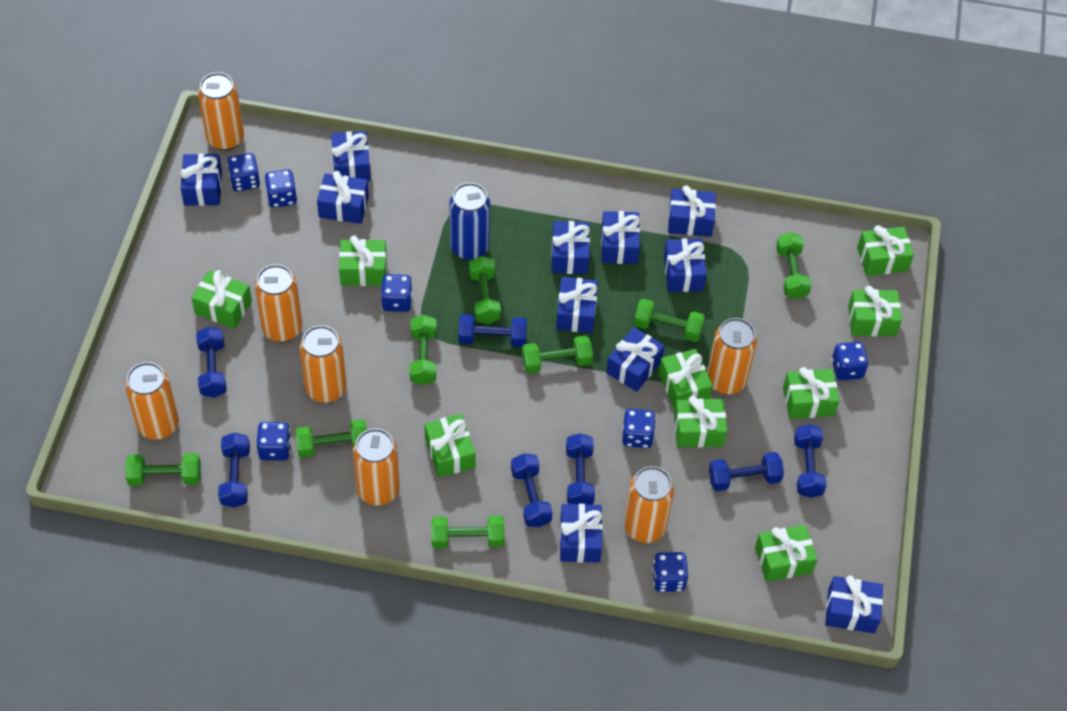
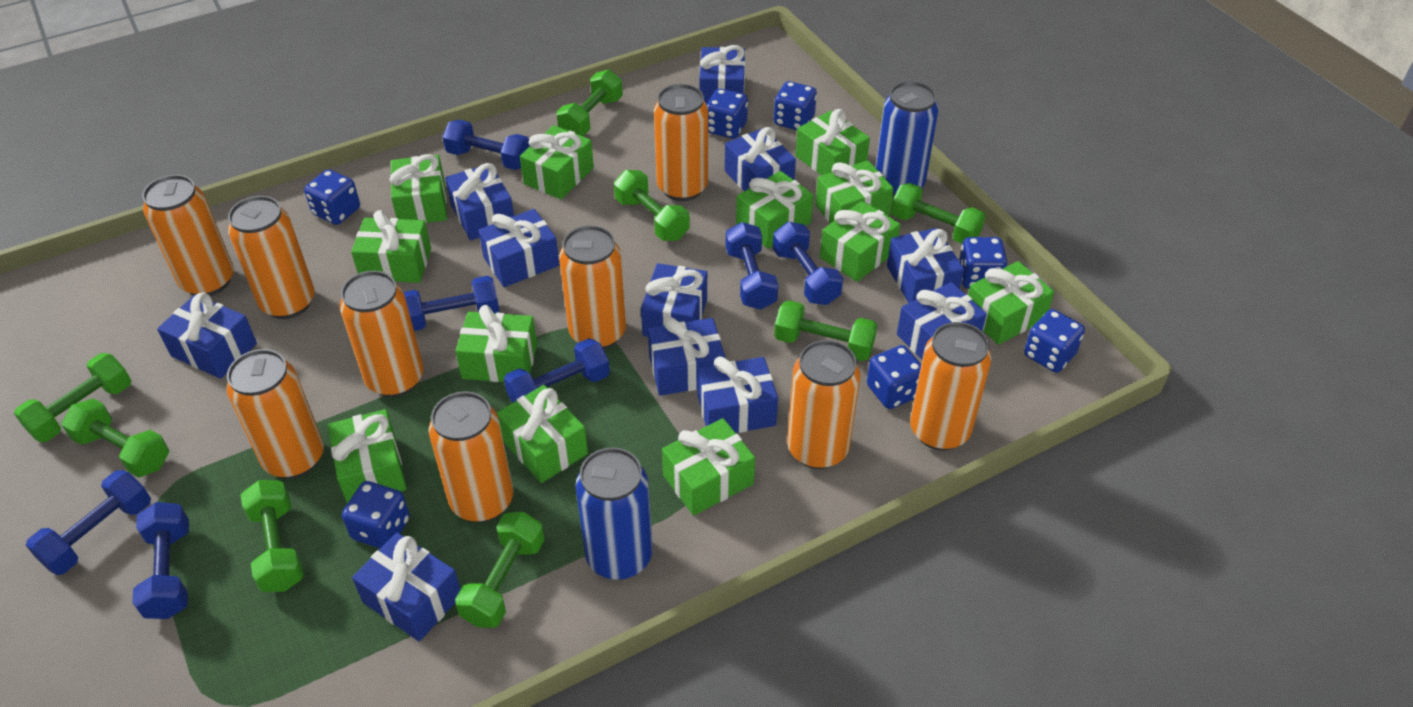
blue can: 1 -> 2
green gift: 9 -> 12
orange can: 7 -> 9

